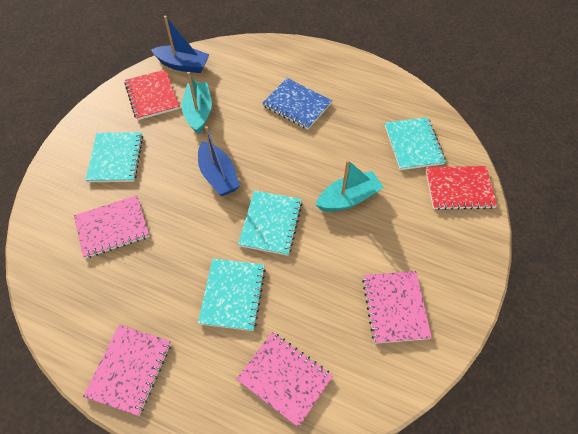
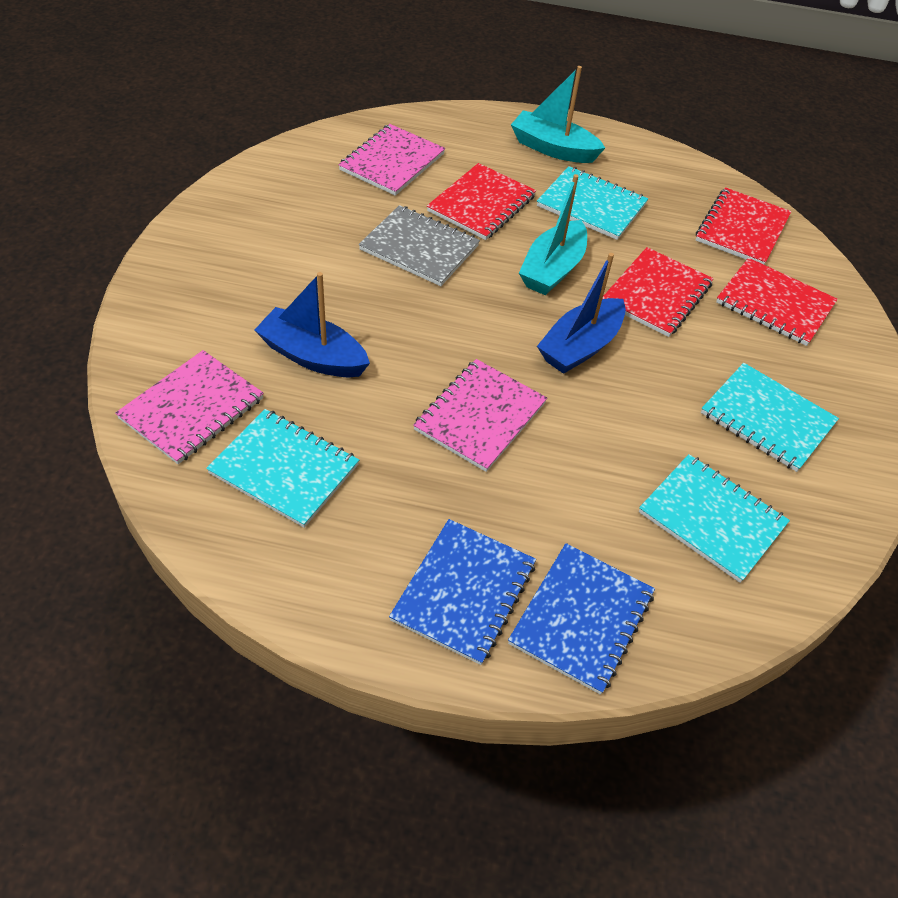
blue notebook: 1 -> 2
grey notebook: 0 -> 1
pink notebook: 4 -> 3
red notebook: 2 -> 4

